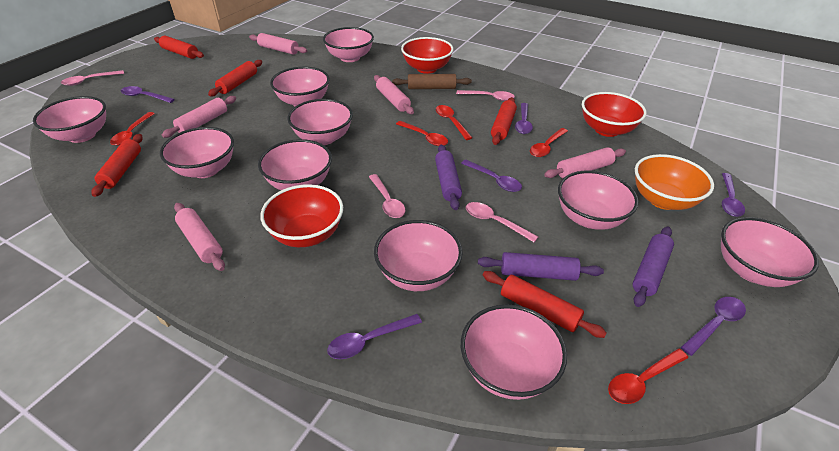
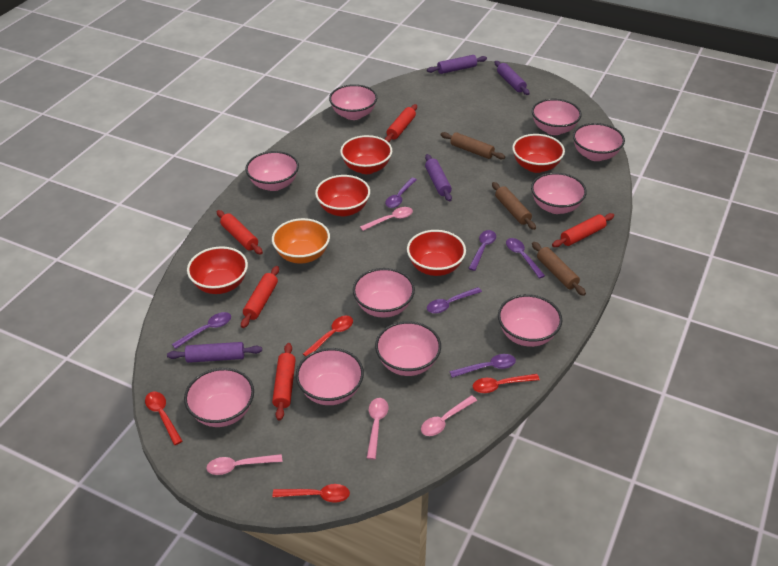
brown rolling pin: 1 -> 3
pink rolling pin: 5 -> 0
purple rolling pin: 3 -> 4
red bowl: 3 -> 5
red spoon: 5 -> 4

